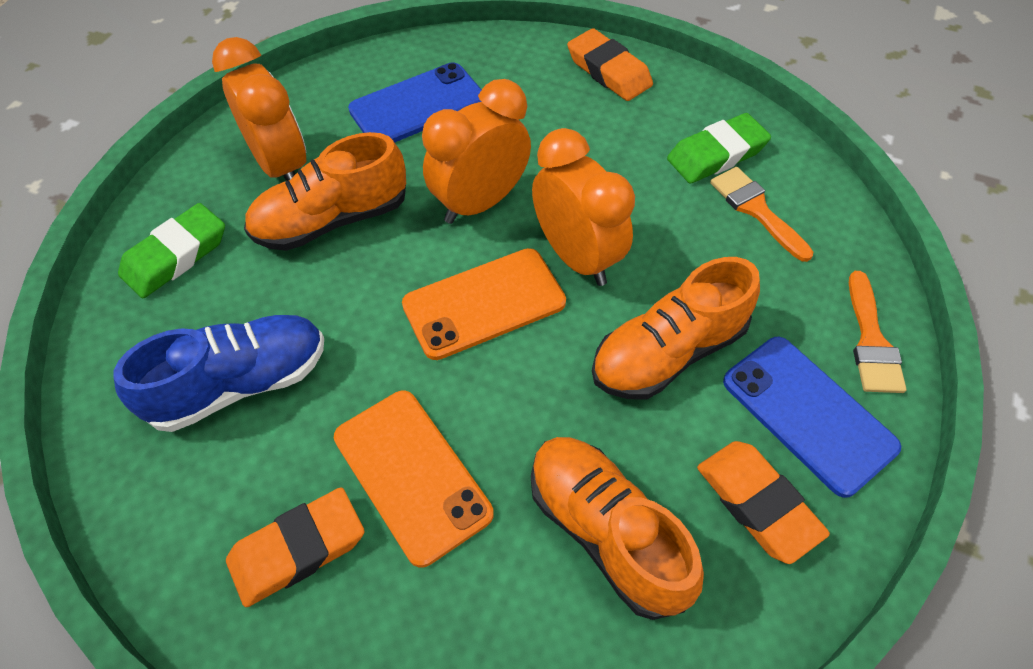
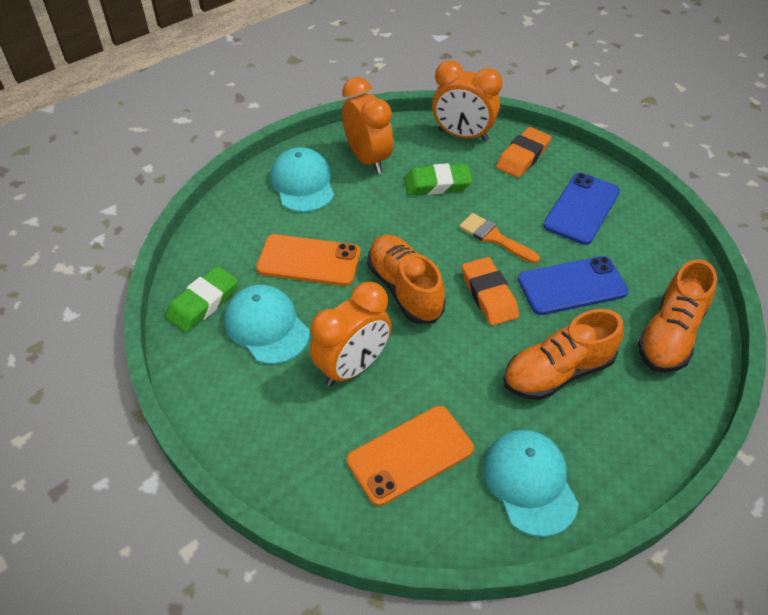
blue shoe: 1 -> 0
orange brush: 2 -> 1
orange eraser: 3 -> 2
turquoise cap: 0 -> 3

